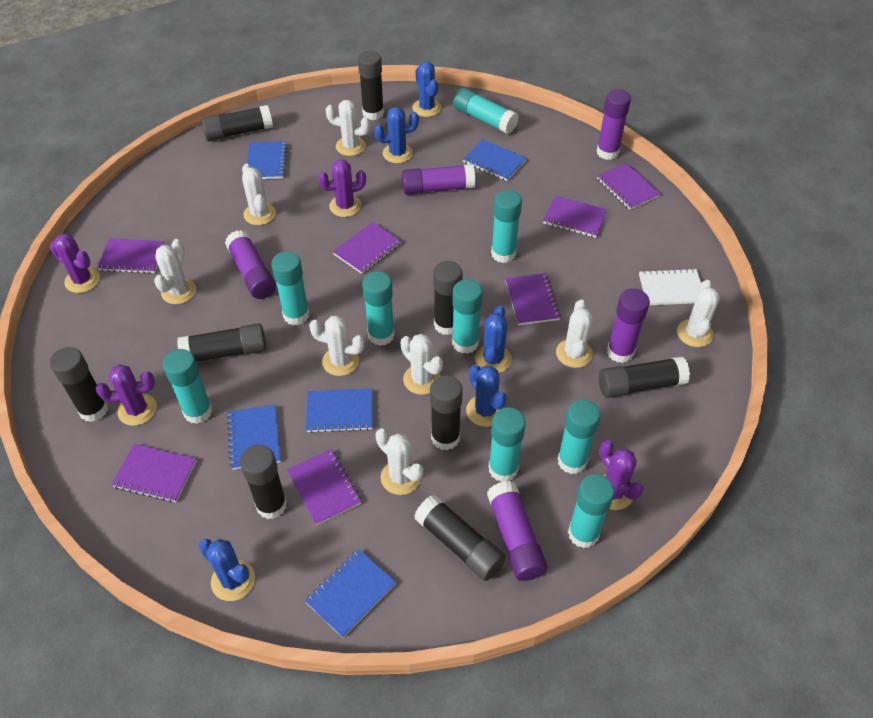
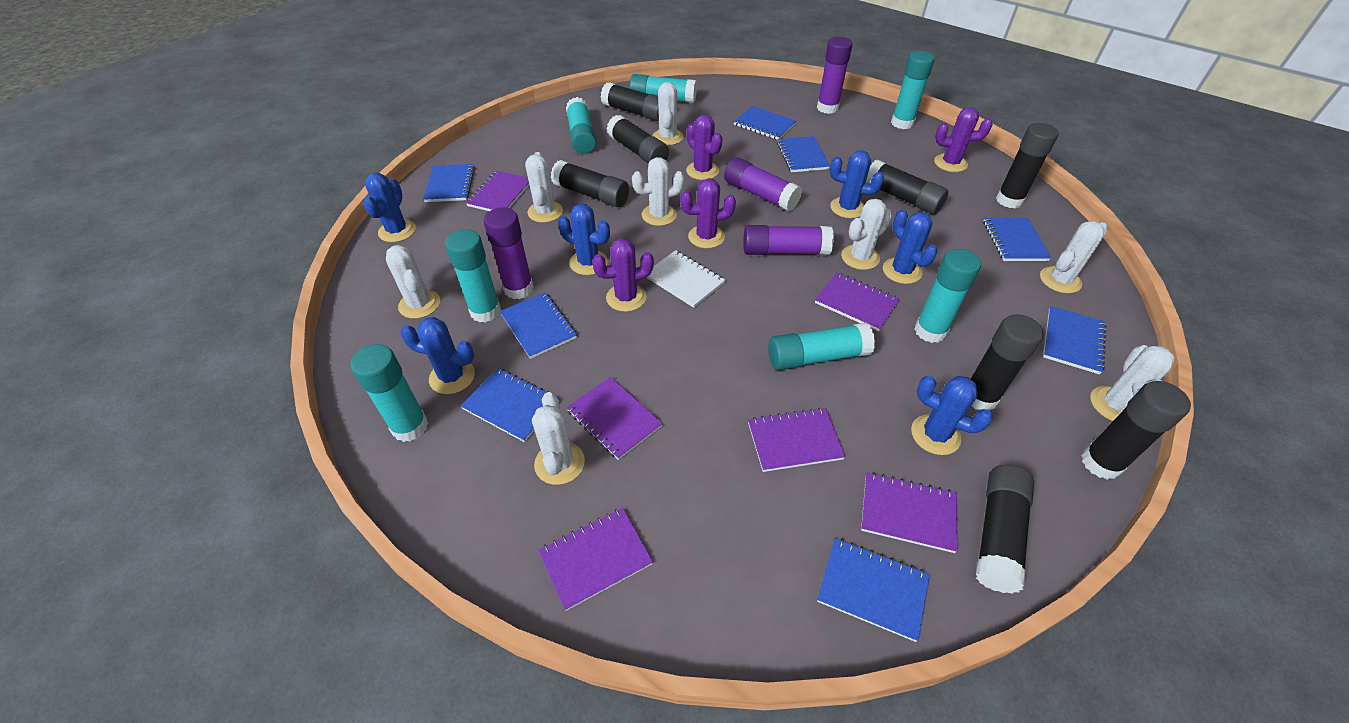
black glue stick: 9 -> 8
blue cactus: 5 -> 6
blue notebook: 5 -> 8
purple glue stick: 5 -> 4
purple notebook: 7 -> 6
turquoise glue stick: 9 -> 7

